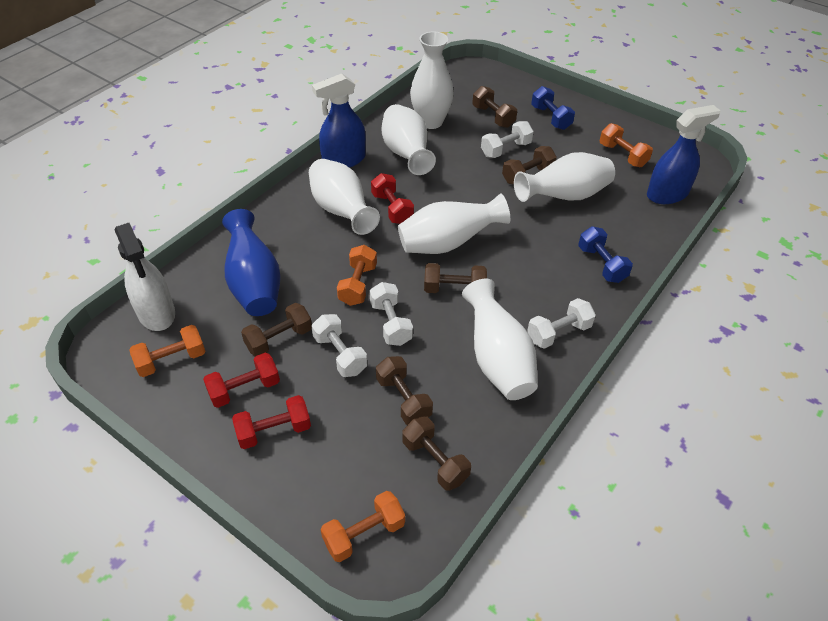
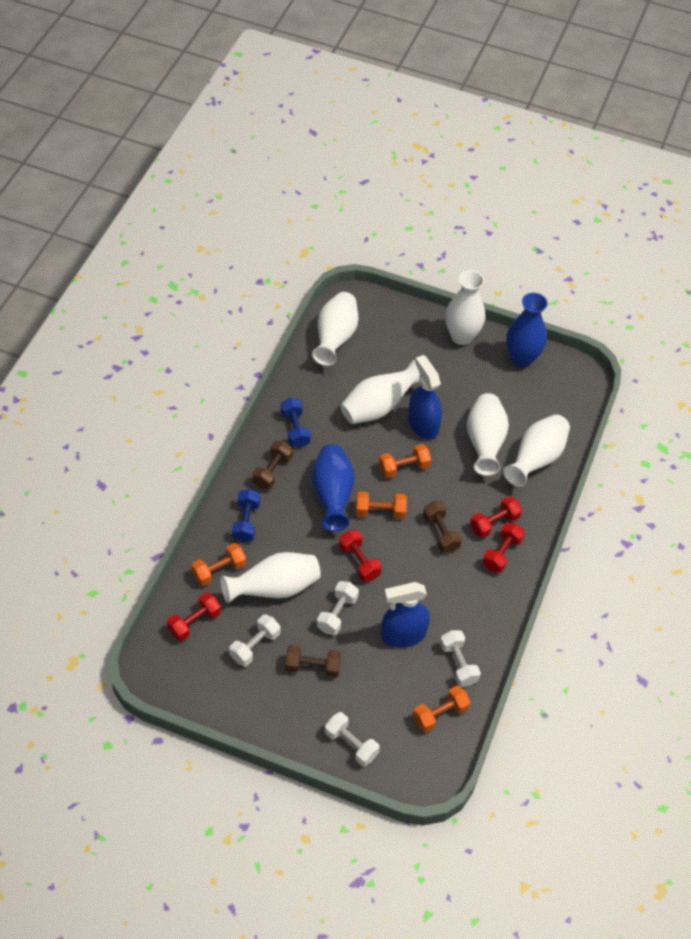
blue vase: 1 -> 2
brown dumbbell: 6 -> 3
red dumbbell: 3 -> 4
white spray bottle: 1 -> 0

